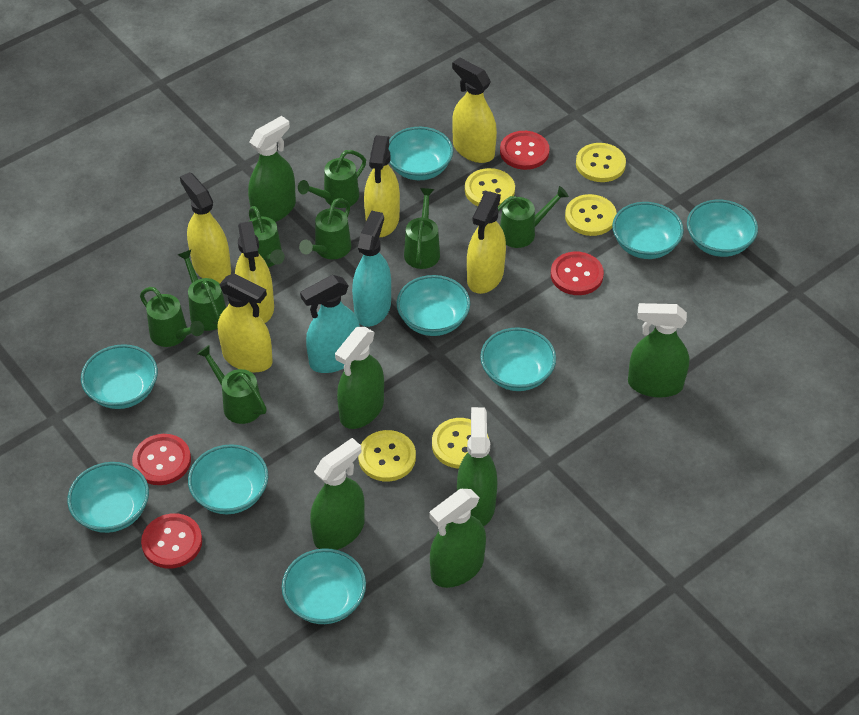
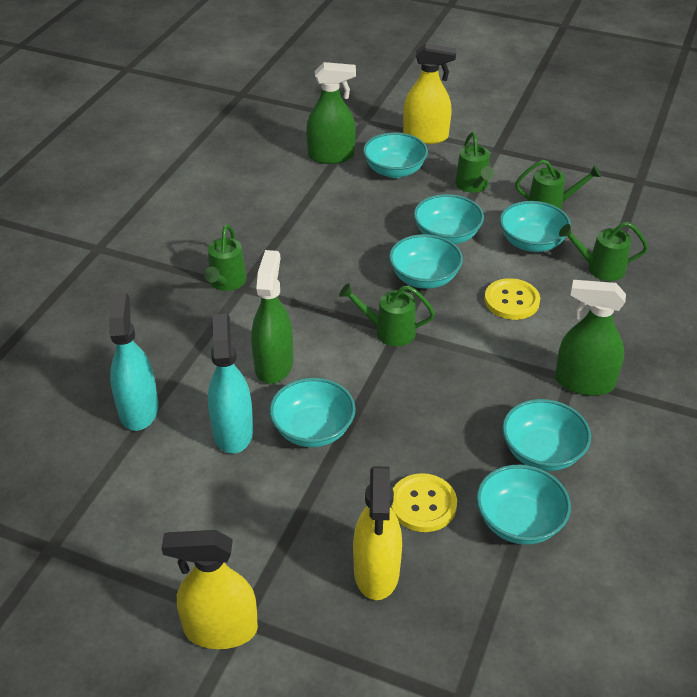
green spray bottle: 6 -> 3
green watering can: 8 -> 5
red button: 4 -> 0
turquoise bowl: 9 -> 7
yellow button: 5 -> 2
yellow spray bottle: 6 -> 3

